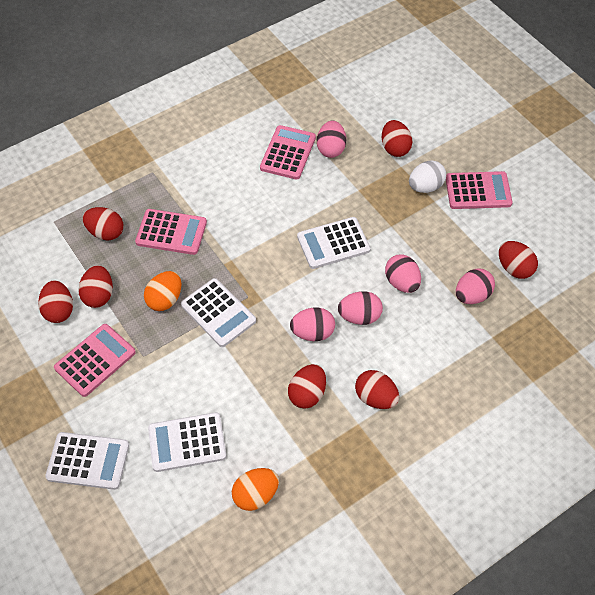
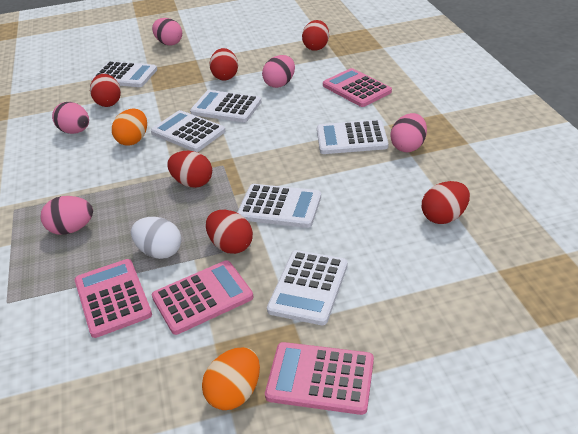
red egg: 7 -> 6
white calculator: 4 -> 6

